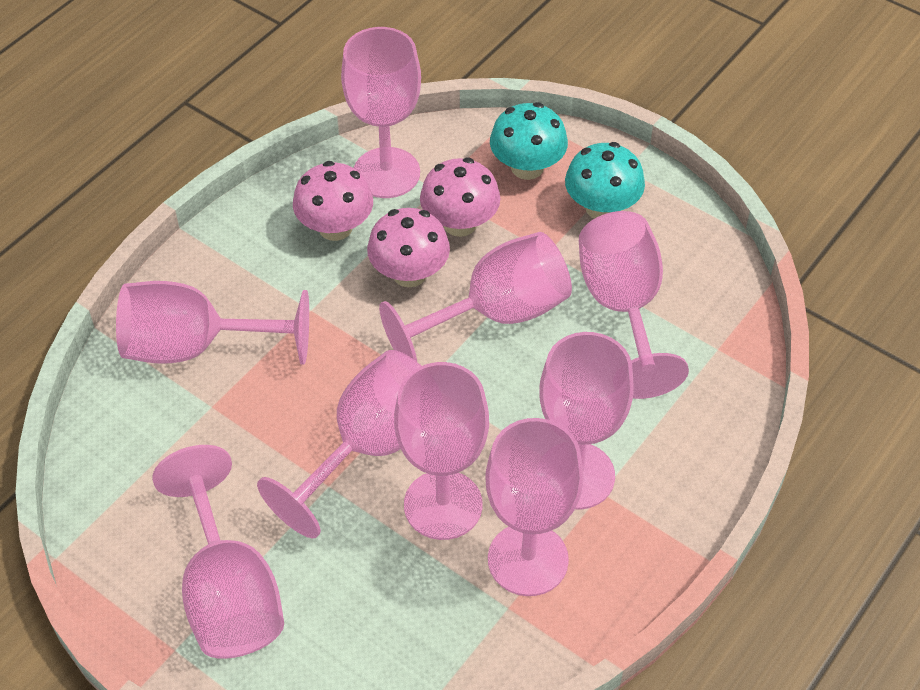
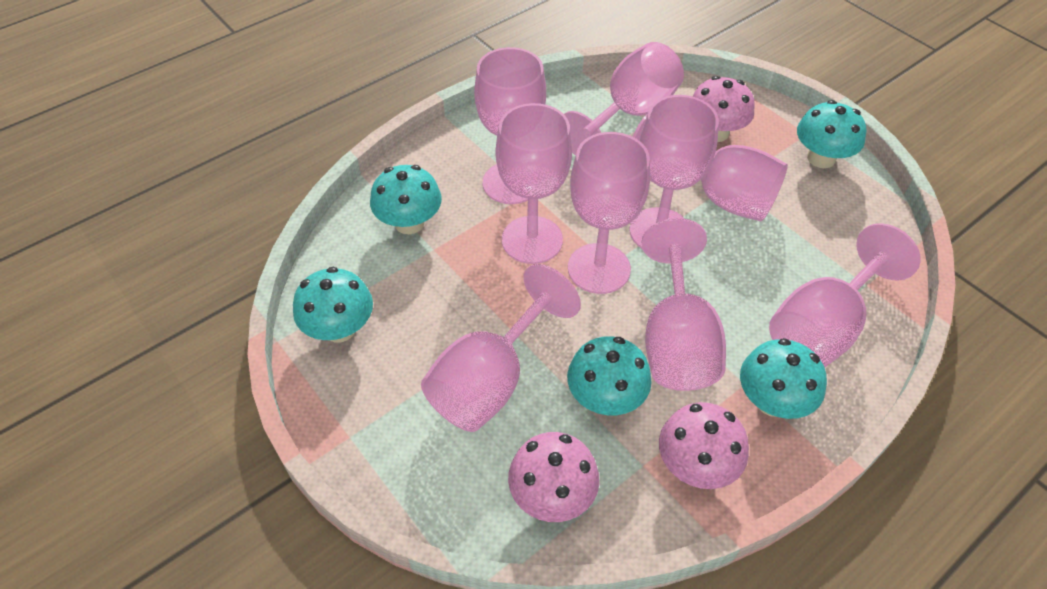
turquoise mushroom: 2 -> 5

